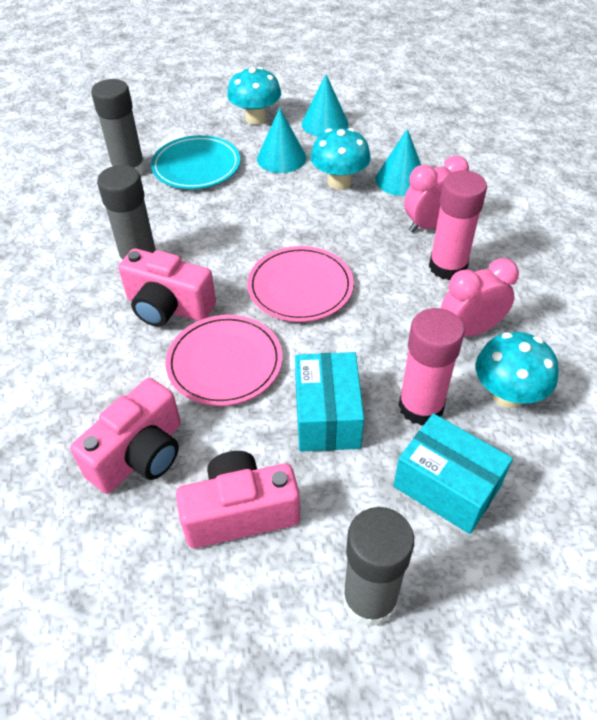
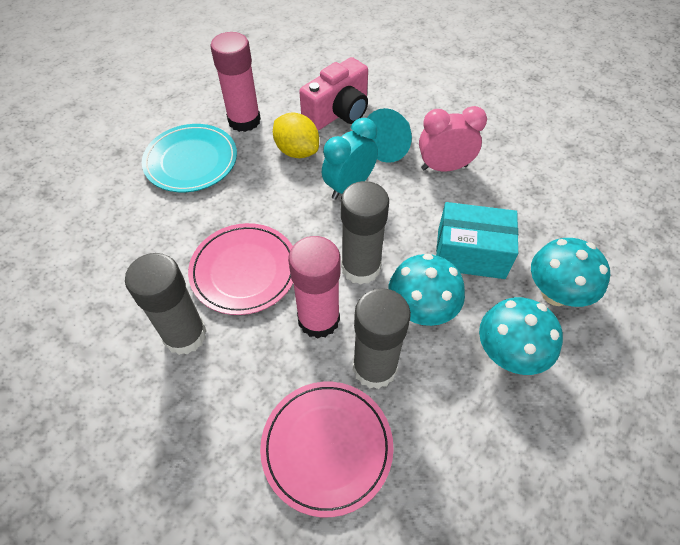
pink camera: 3 -> 1
pink clock: 2 -> 1
turquoise box: 2 -> 1
turquoise clock: 0 -> 1
turquoise cone: 3 -> 1
yellow lemon: 0 -> 1

